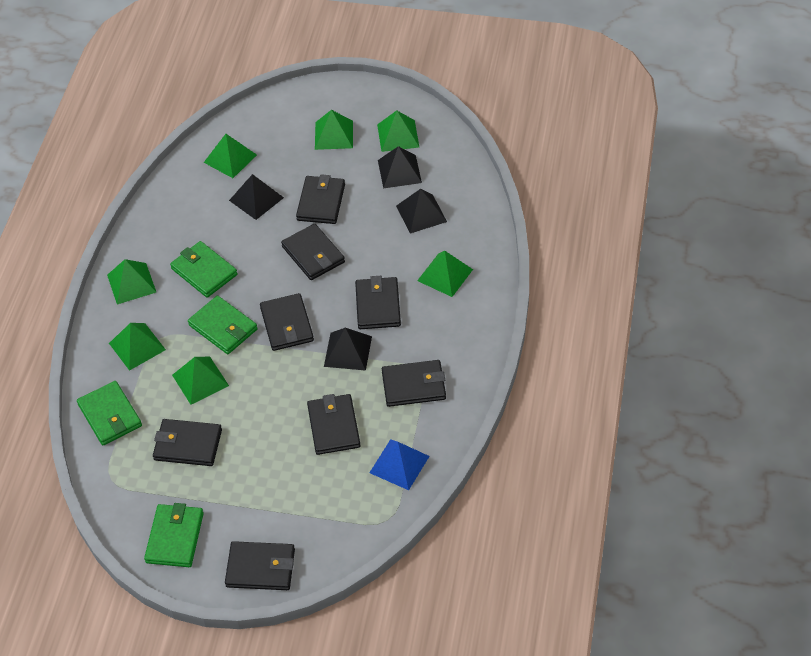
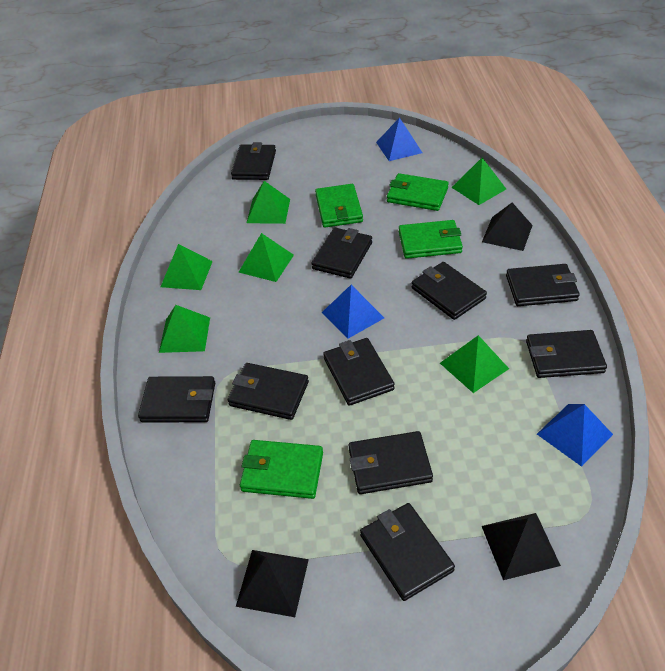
black pyramid: 4 -> 3
black wallet: 8 -> 10
blue pyramid: 1 -> 3
green pyramid: 7 -> 6

